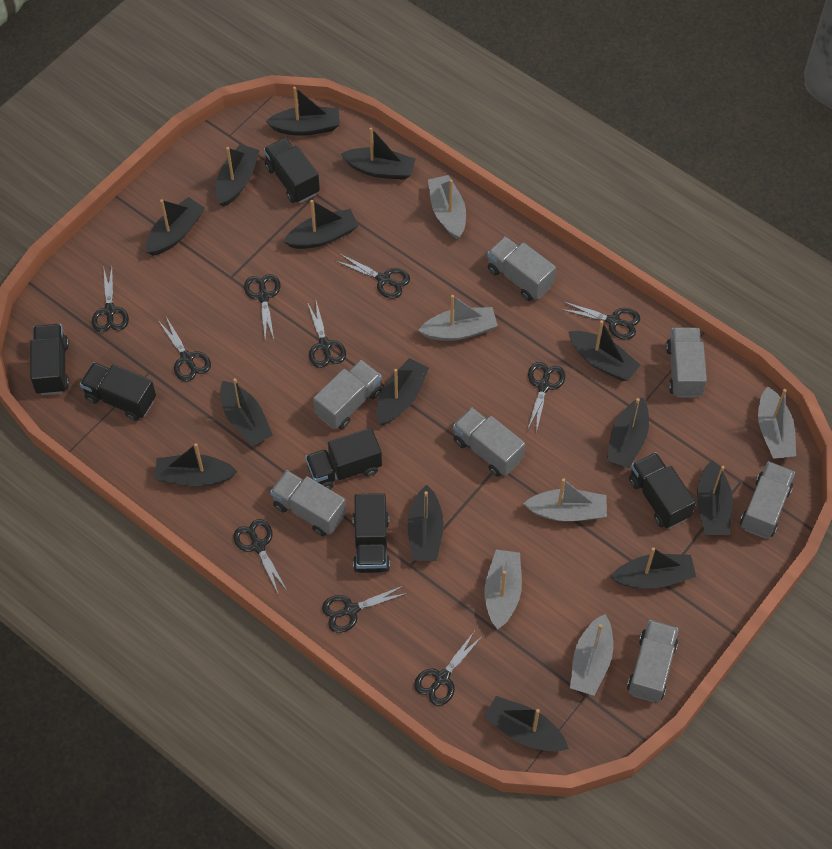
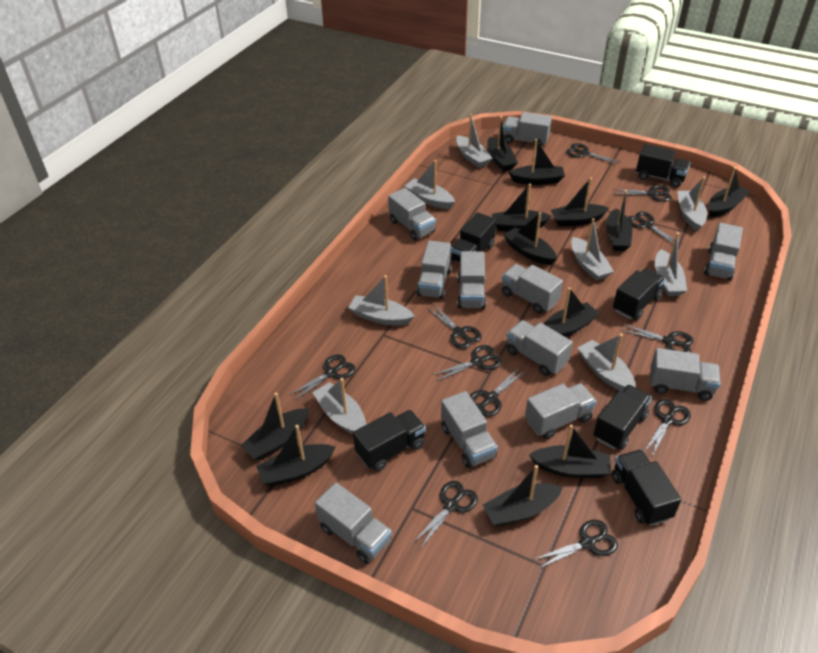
black boat: 14 -> 12
black scissors: 10 -> 11
grey boat: 6 -> 8
grey truck: 7 -> 11

